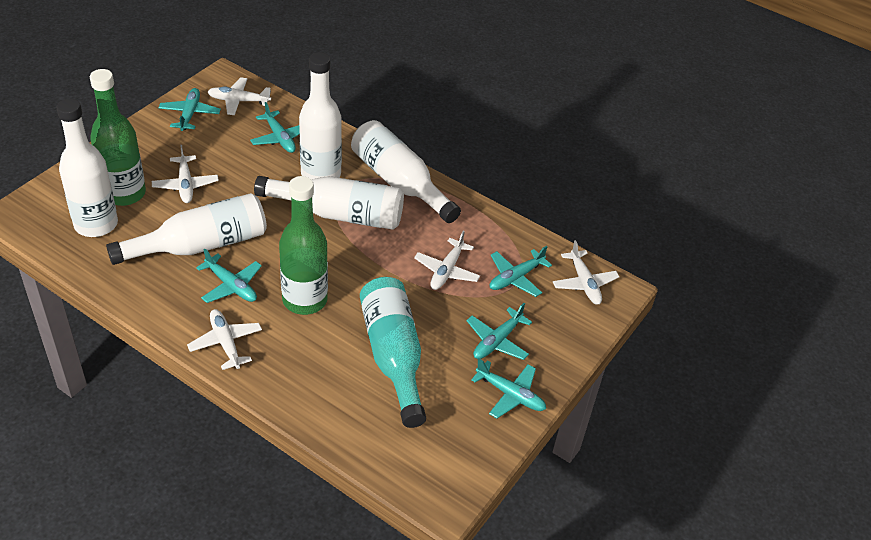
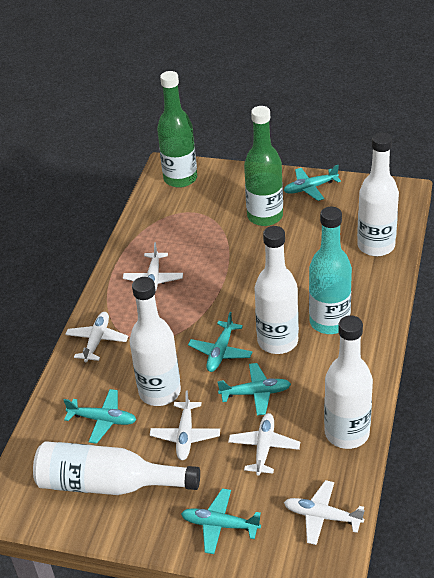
turquoise plane: 6 -> 5

